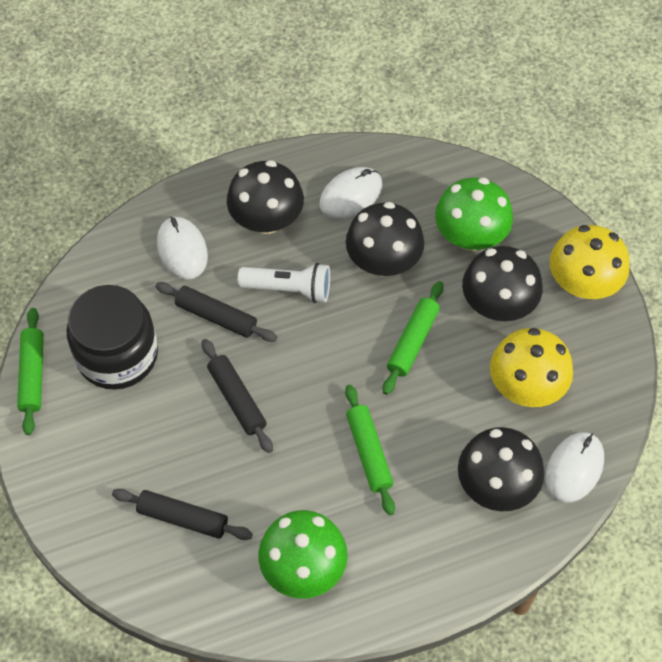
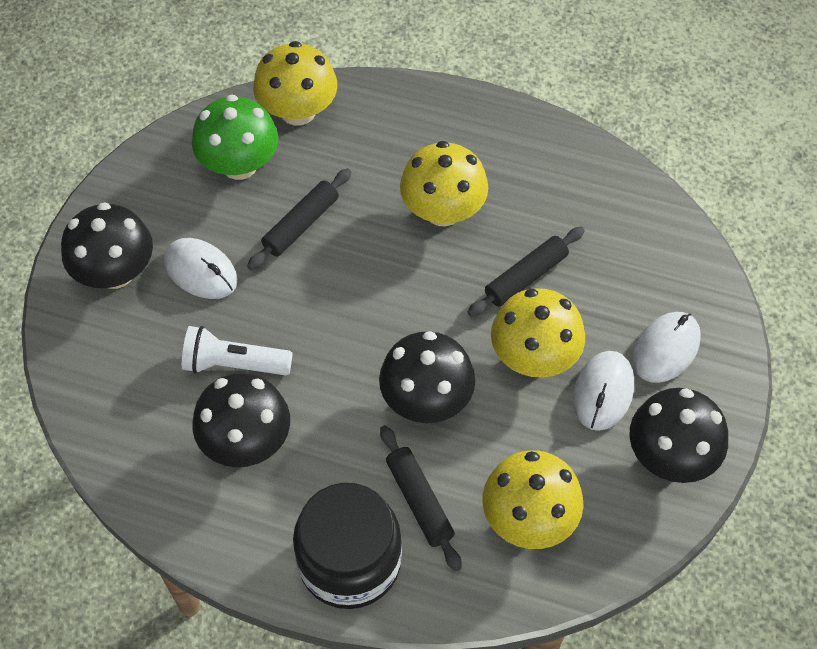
green mushroom: 2 -> 1
green rolling pin: 3 -> 0
yellow mushroom: 2 -> 4

